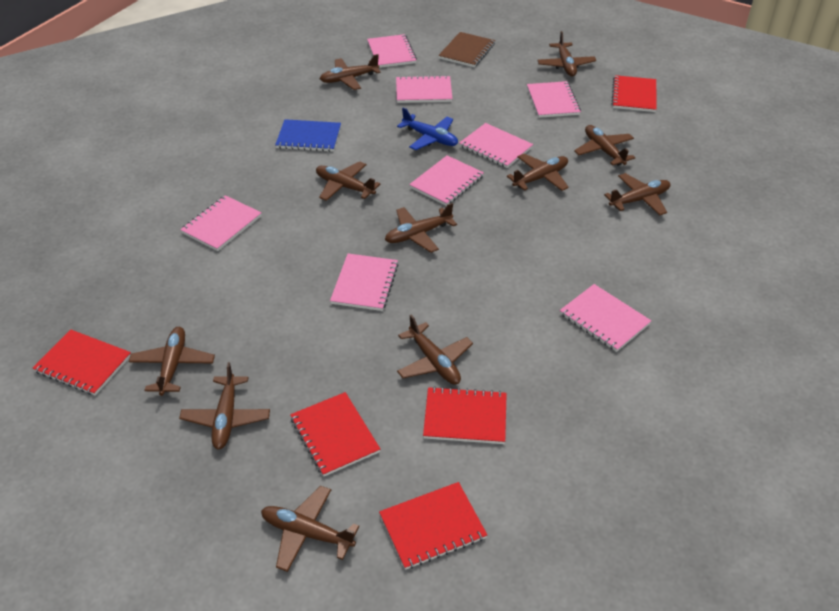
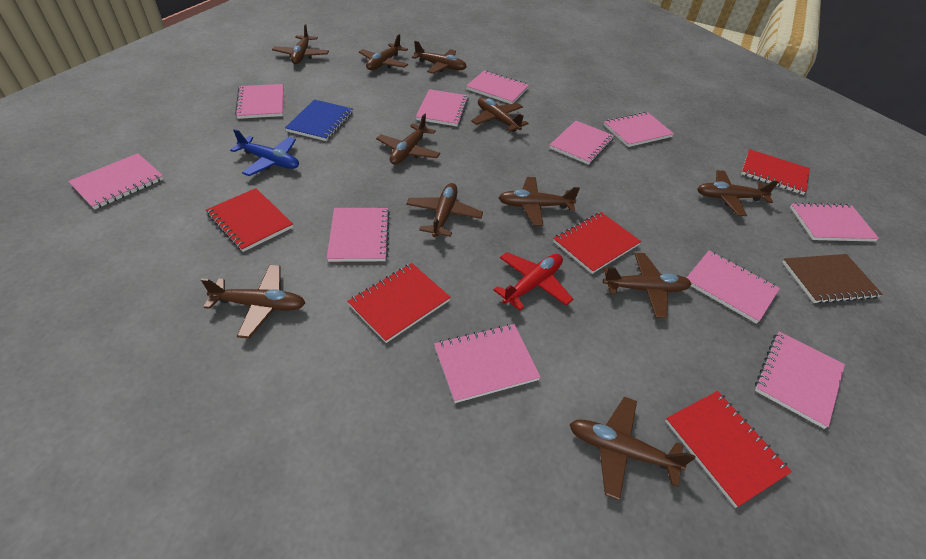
pink notebook: 8 -> 11
red plane: 0 -> 1

